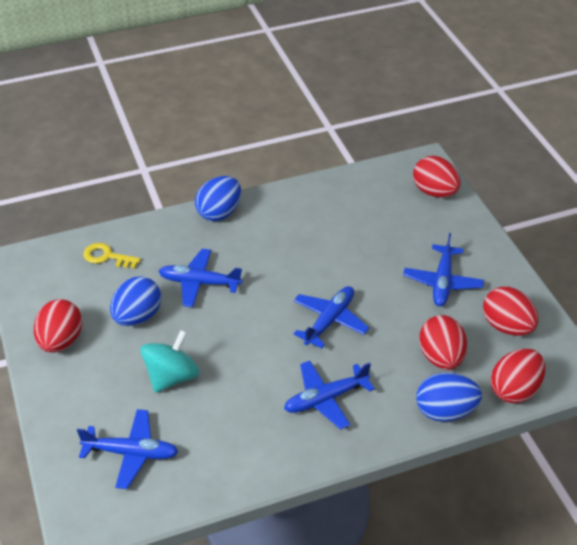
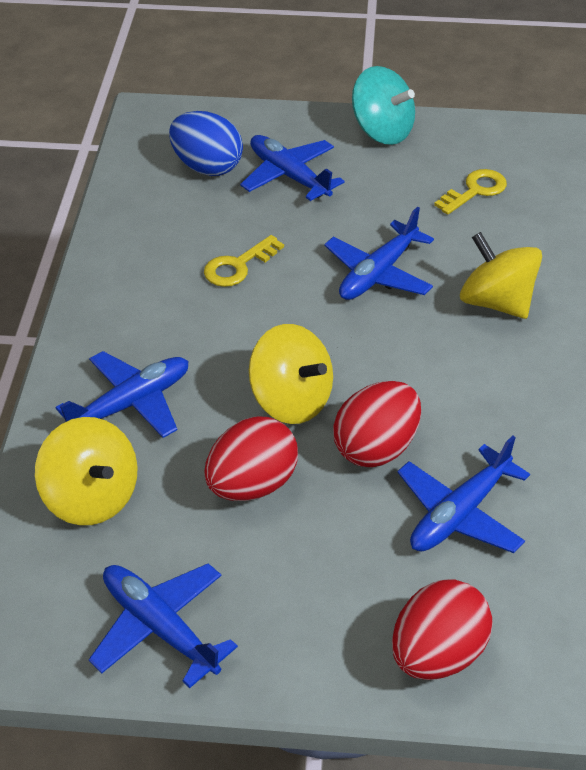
blue egg: 3 -> 1
red egg: 5 -> 3
yellow key: 1 -> 2
yellow spinning top: 0 -> 3

